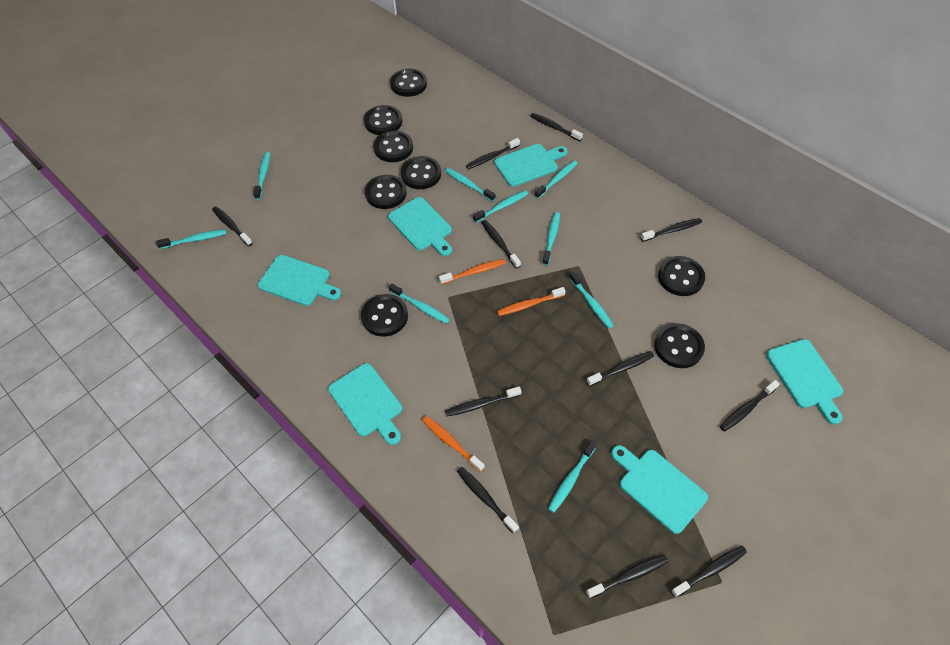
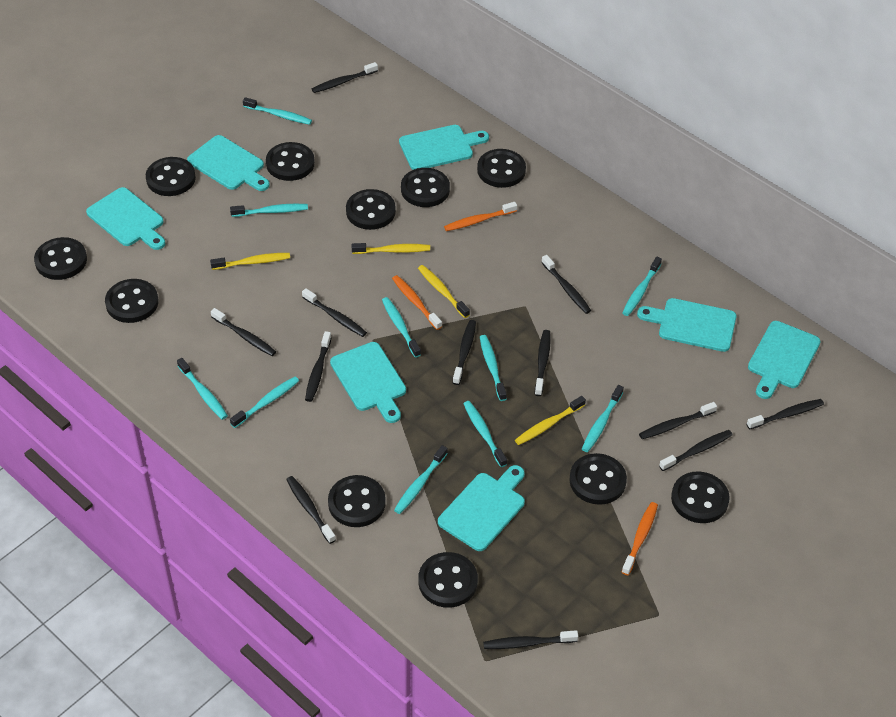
black button: 8 -> 11
black toothbrush: 11 -> 12
turquoise cutting board: 6 -> 7
turquoise toothbrush: 9 -> 10
yellow toothbrush: 0 -> 4

